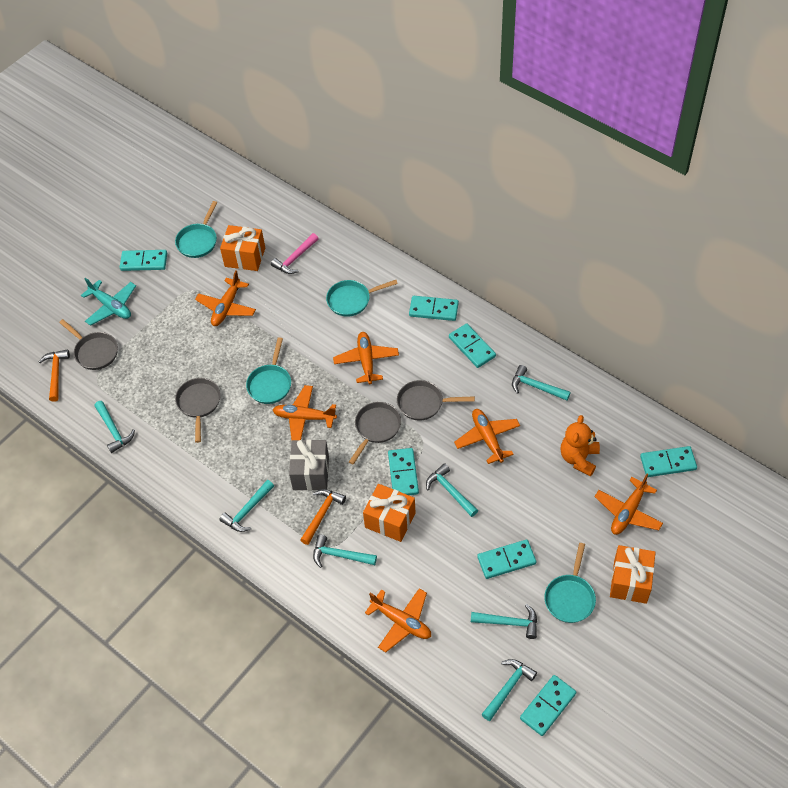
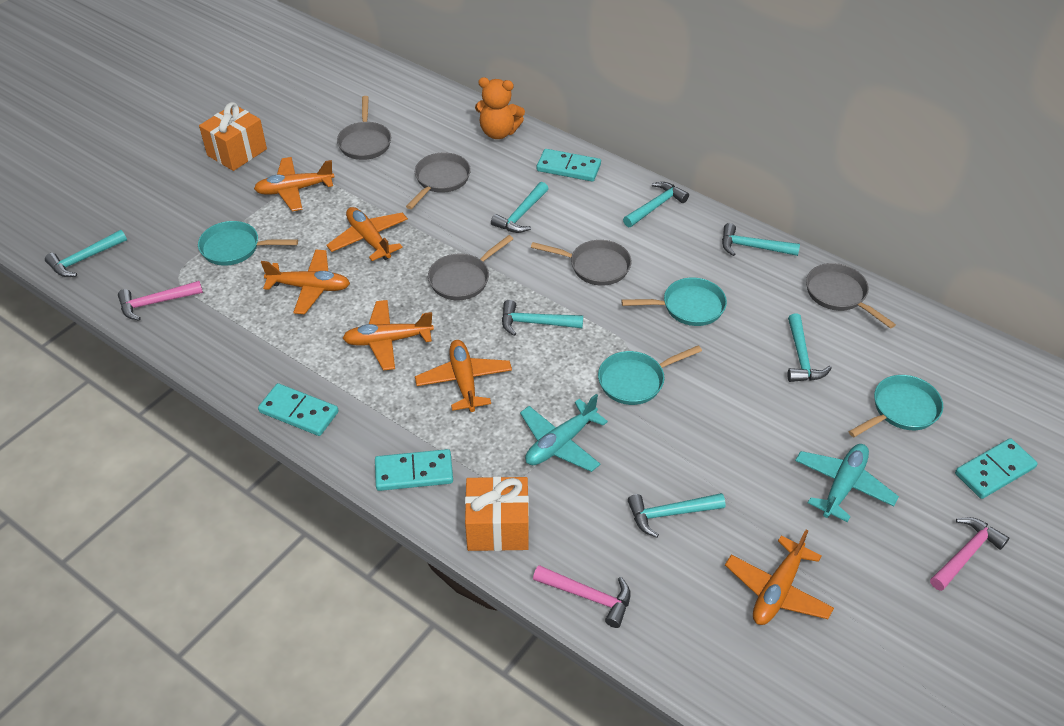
grey gift: 1 -> 0
grey pan: 4 -> 5
orange gift: 3 -> 2
orange hammer: 2 -> 0
pink hammer: 1 -> 3
turquoise domino: 7 -> 4
turquoise plane: 1 -> 2

